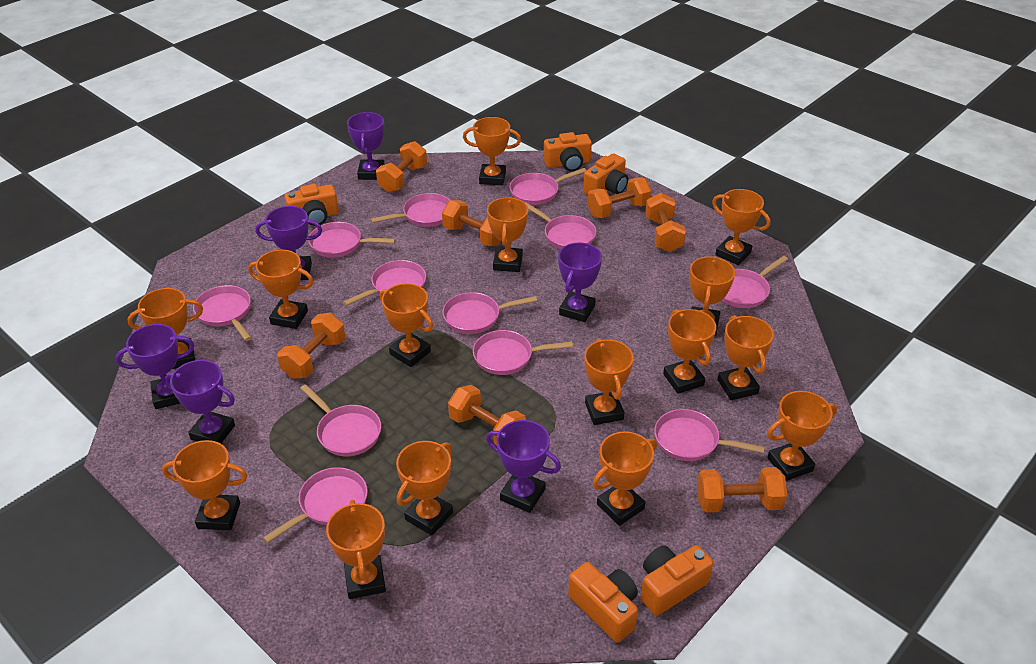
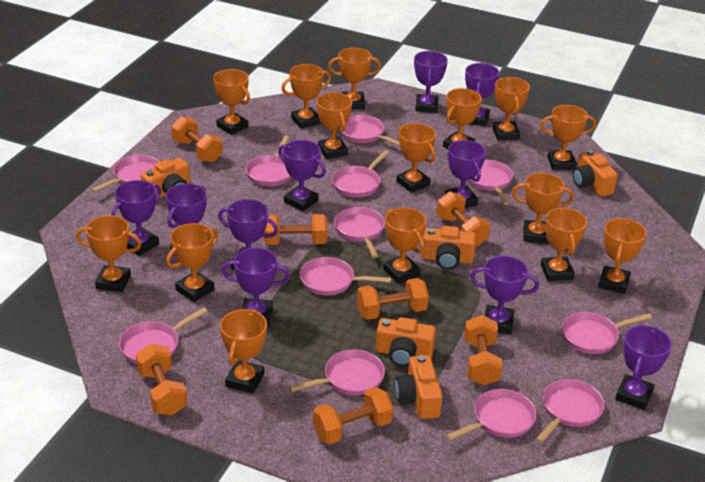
purple trophy: 6 -> 10

